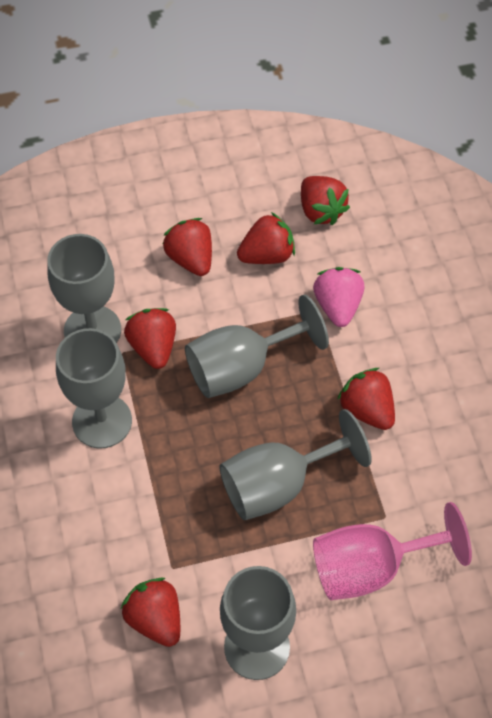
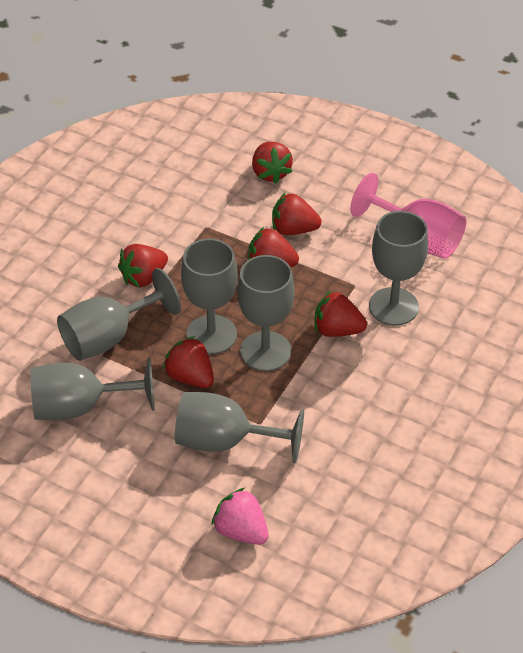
grey goblet: 5 -> 6

